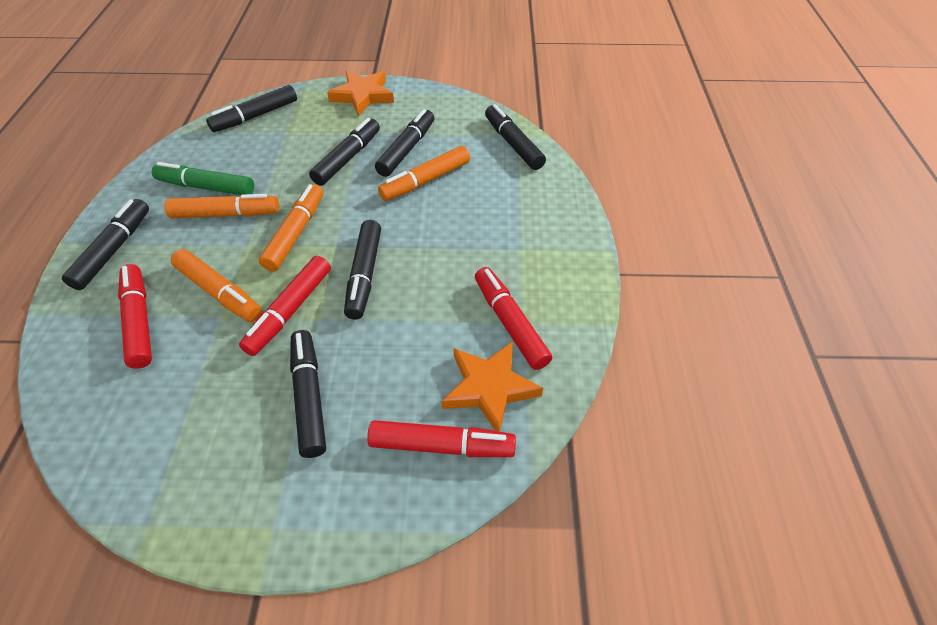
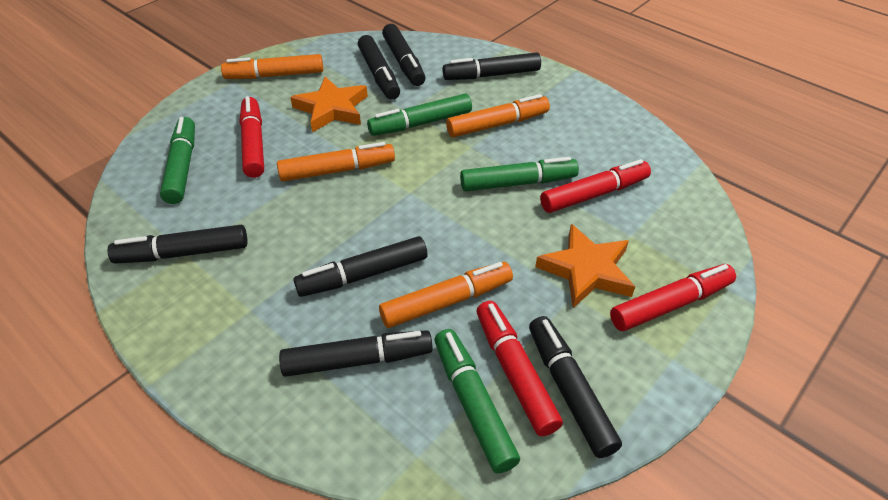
green marker: 1 -> 4

